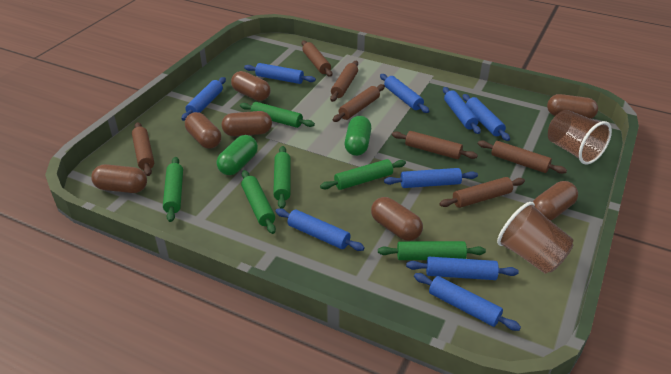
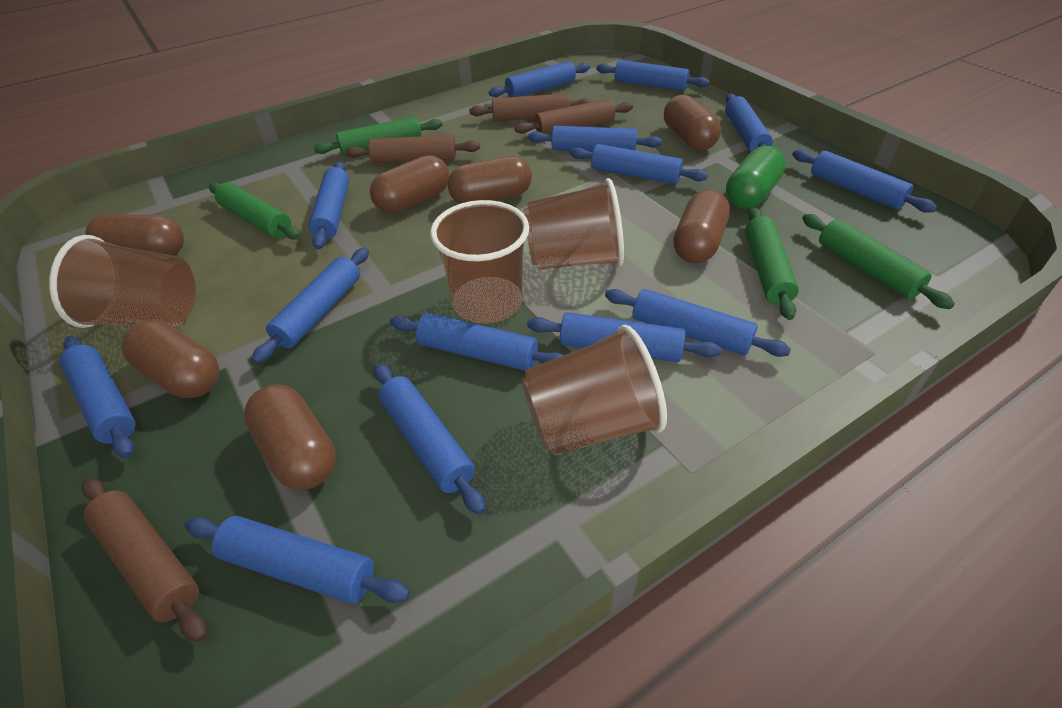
blue rolling pin: 9 -> 14
brown cup: 2 -> 4
brown rolling pin: 7 -> 4
green capsule: 2 -> 1
green rolling pin: 6 -> 4

